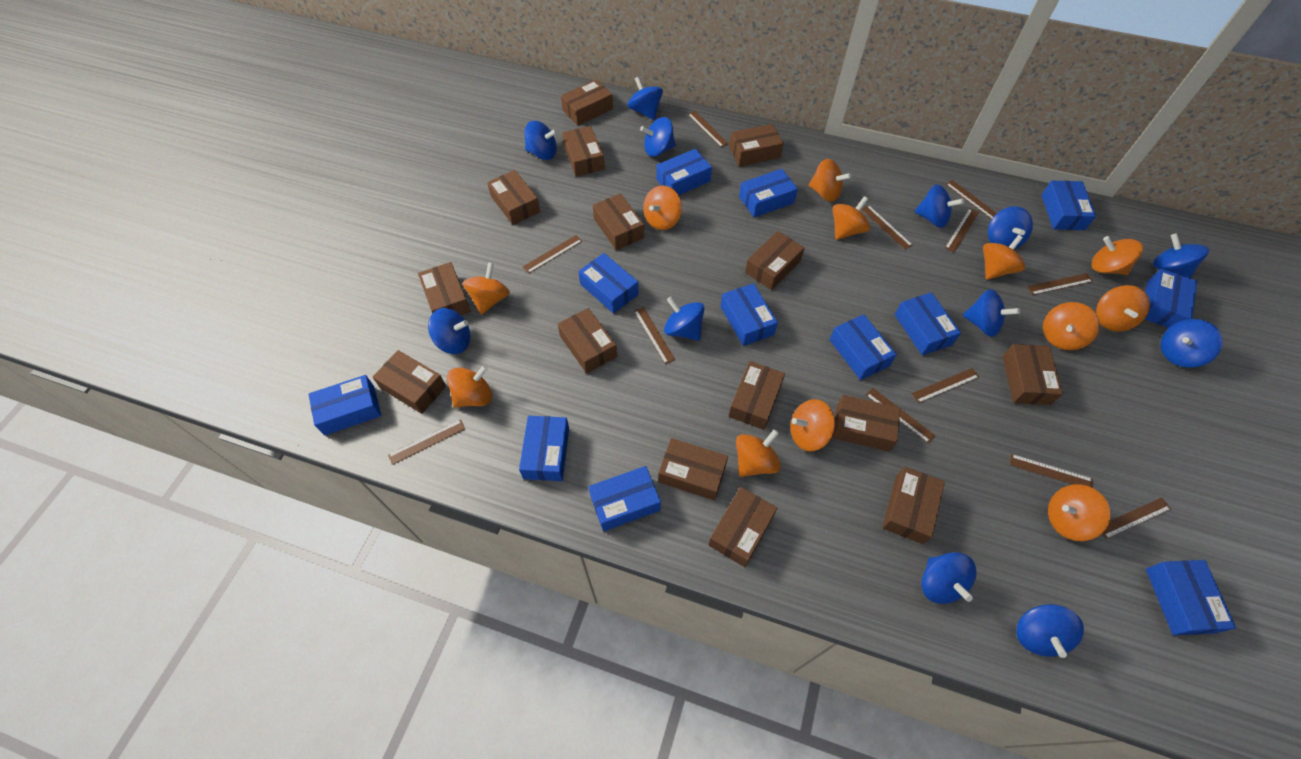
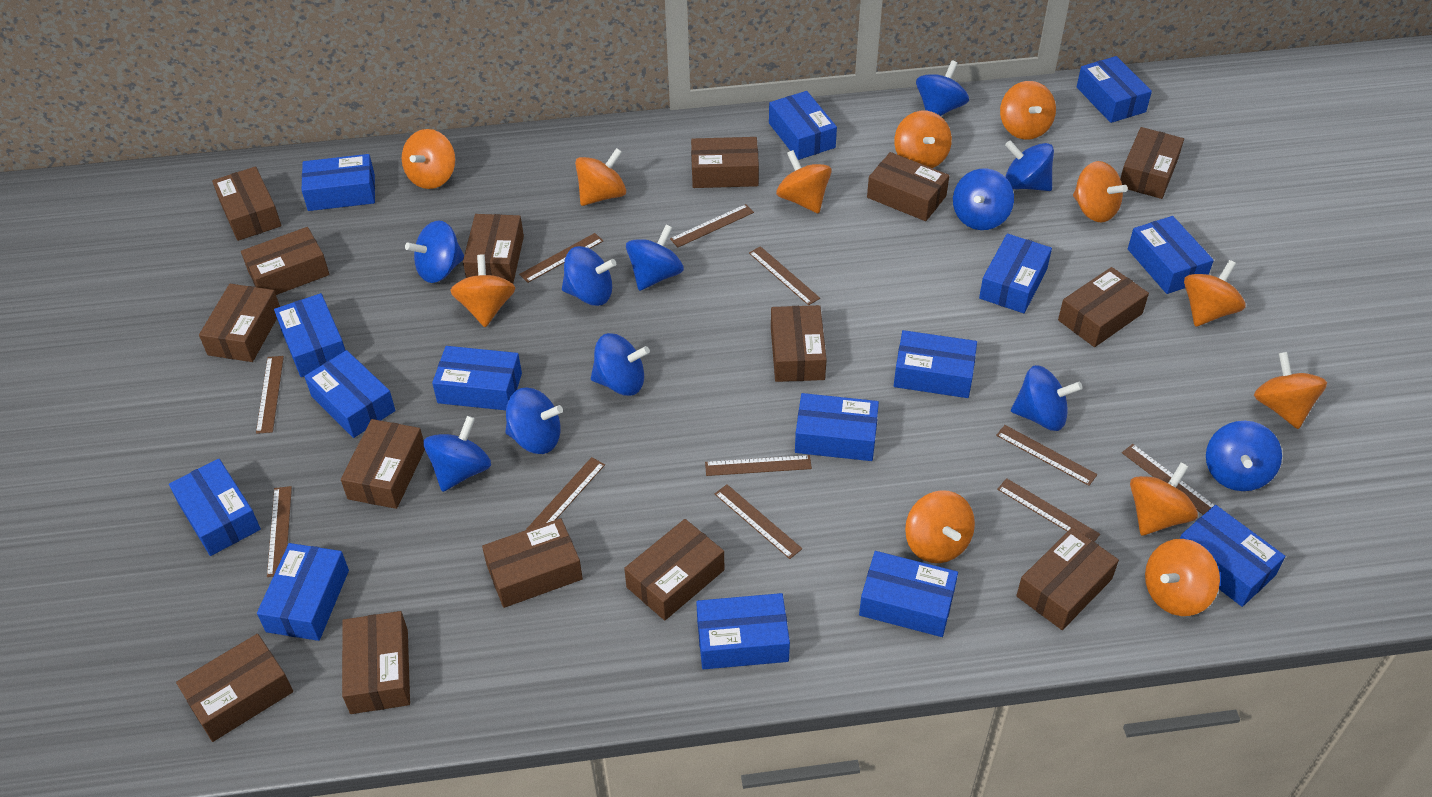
blue box: 12 -> 15
blue spinning top: 12 -> 11
brown ruler: 12 -> 11

